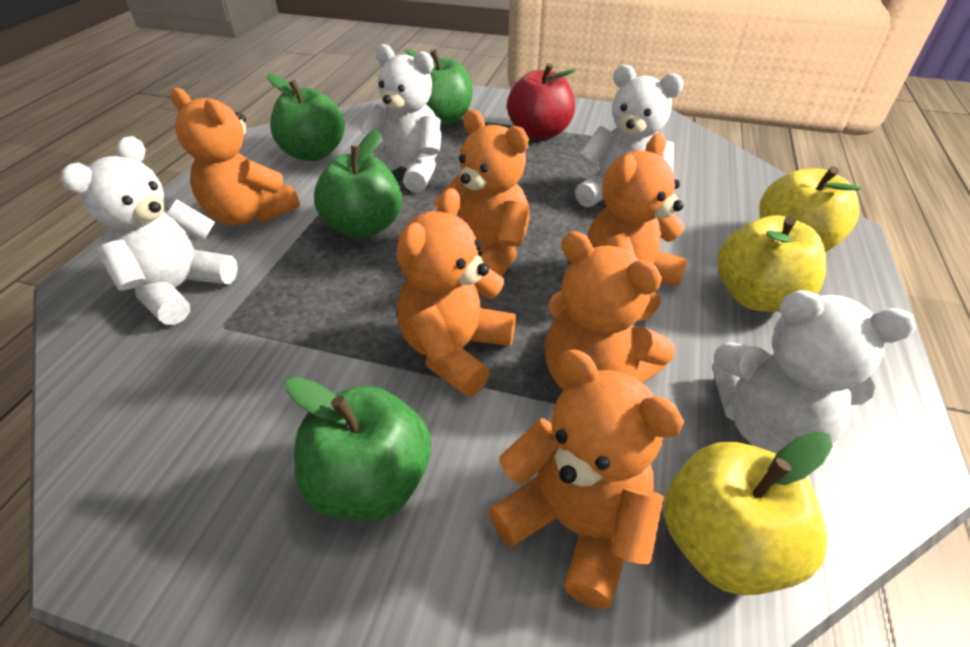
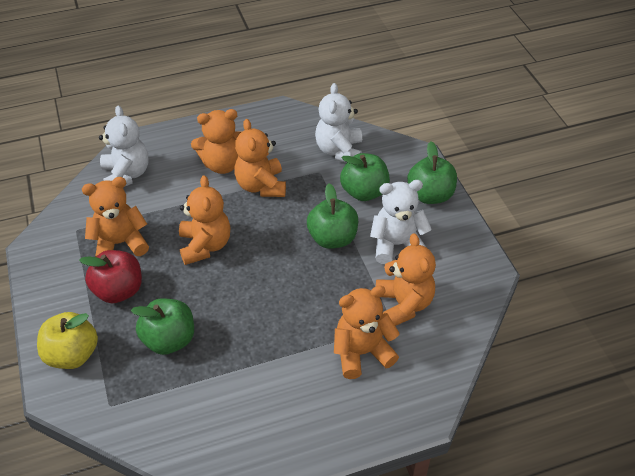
white teddy bear: 4 -> 3
yellow apple: 3 -> 1

